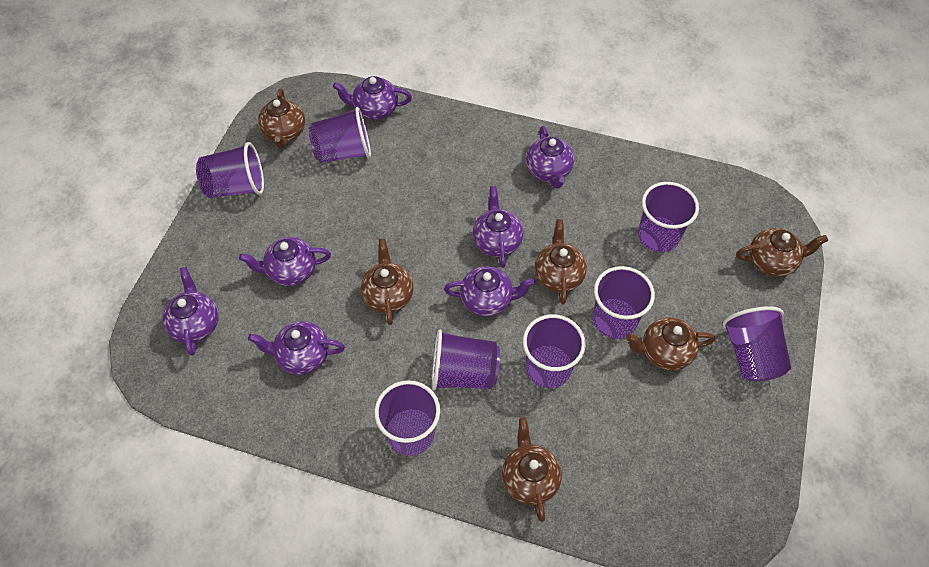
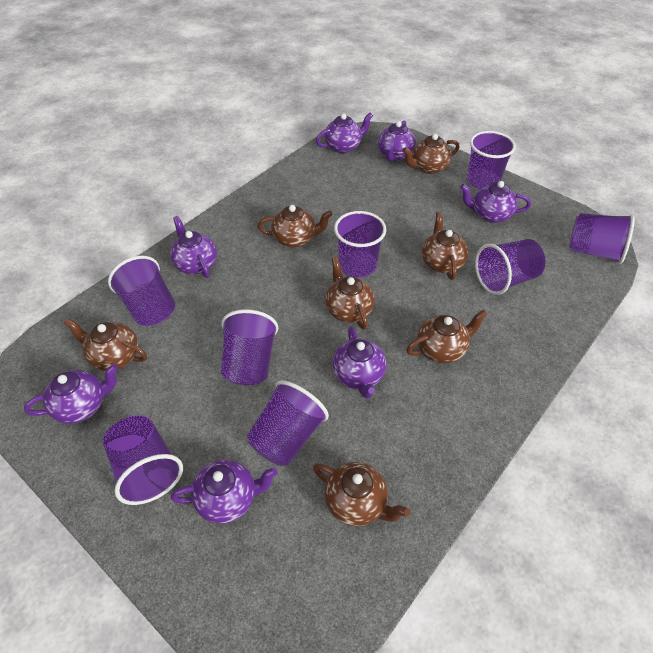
brown teapot: 6 -> 7

